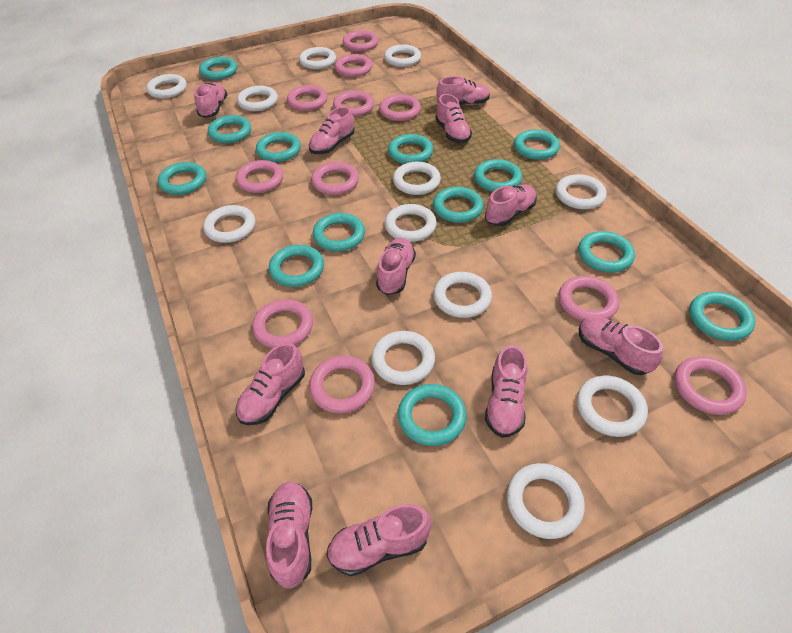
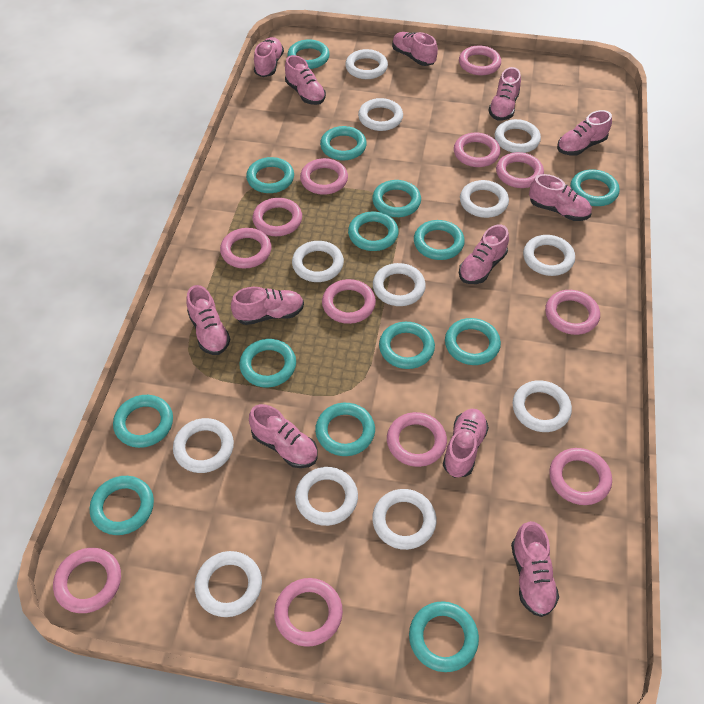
pink ring: 11 -> 12
pink shoe: 11 -> 12
turquoise ring: 13 -> 14

